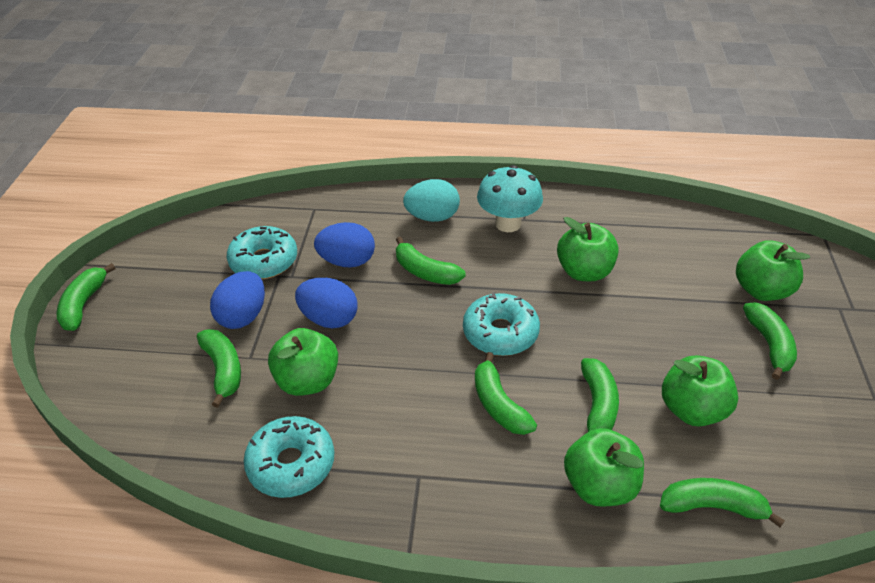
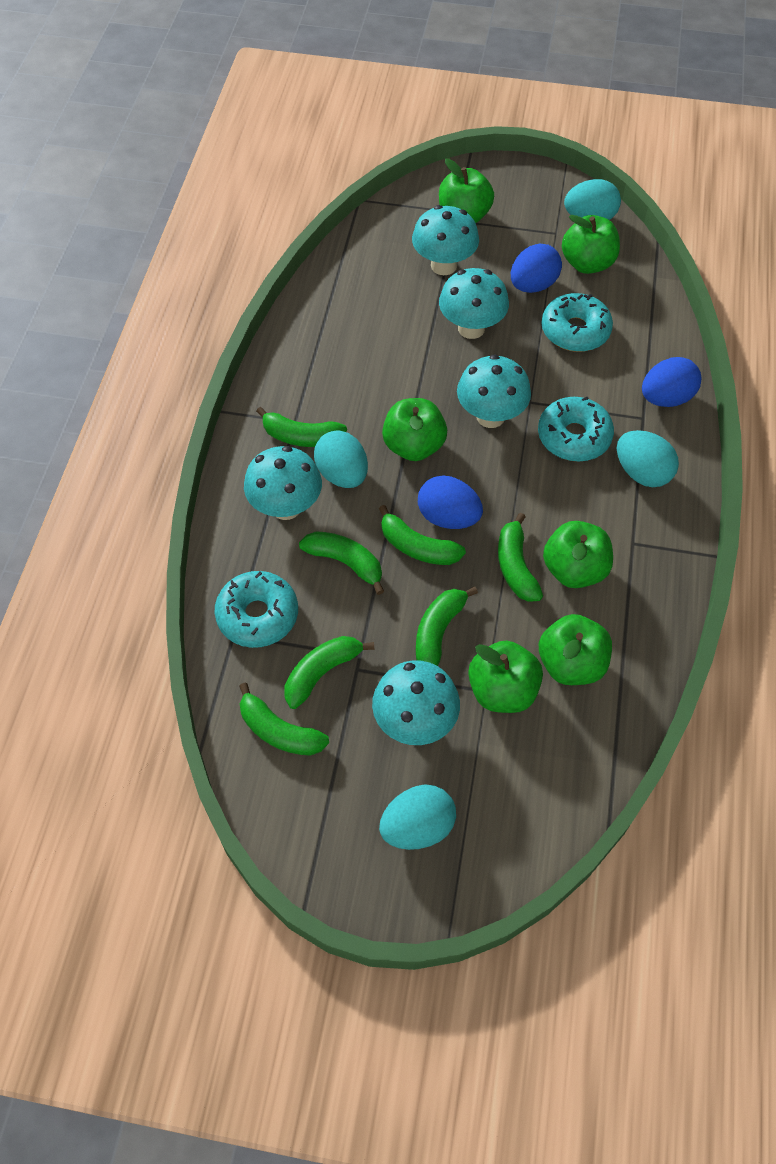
green apple: 5 -> 6
turquoise egg: 1 -> 4
turquoise mushroom: 1 -> 5

